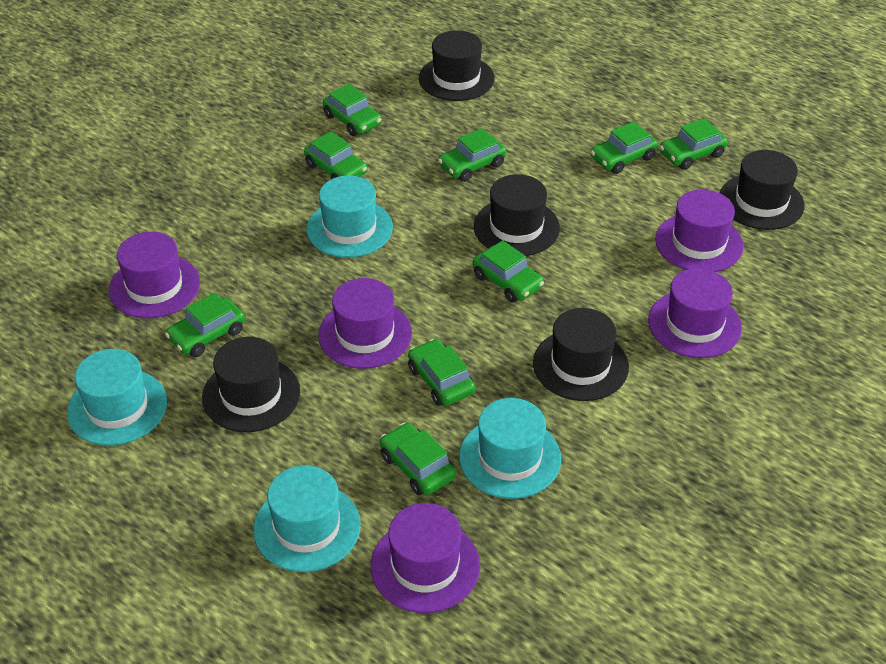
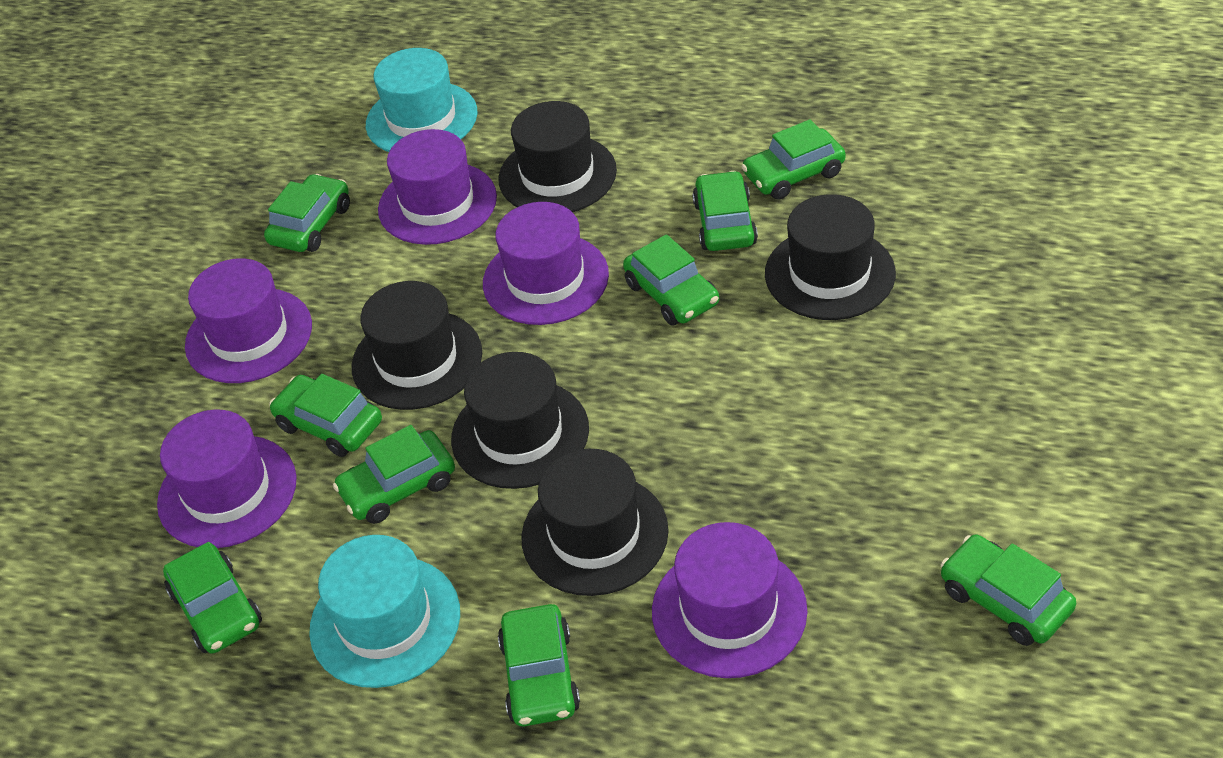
turquoise hat: 4 -> 2

